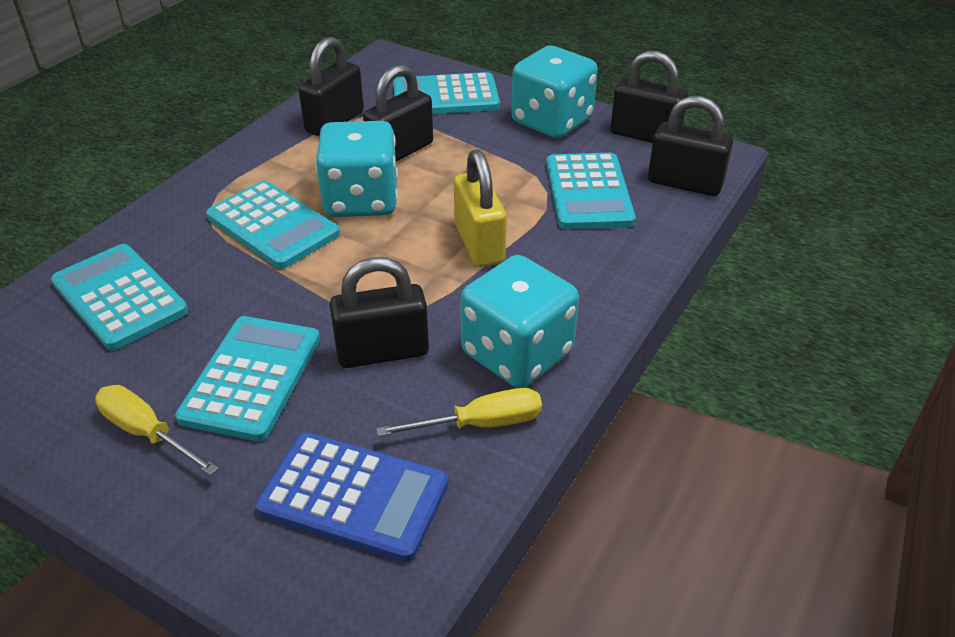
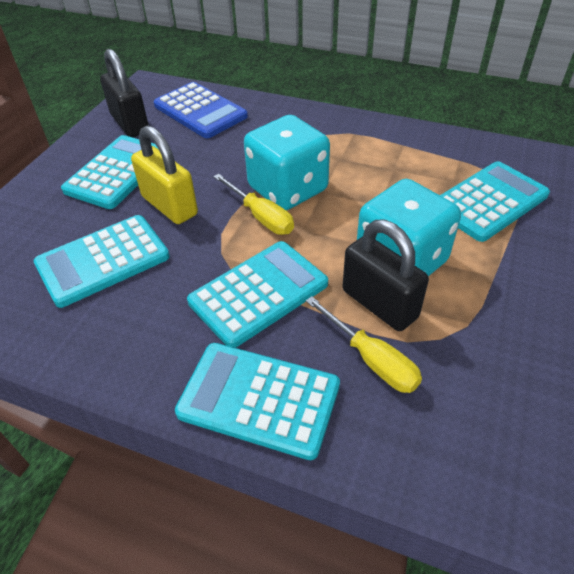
black padlock: 5 -> 2
turquoise dice: 3 -> 2

